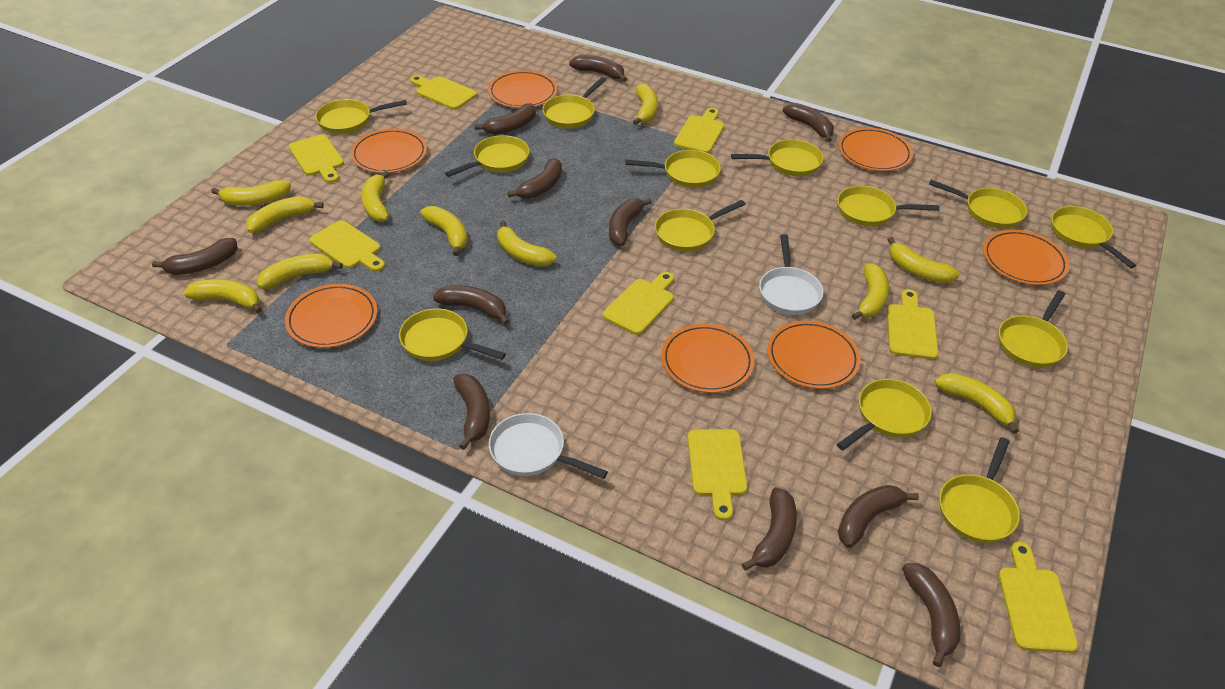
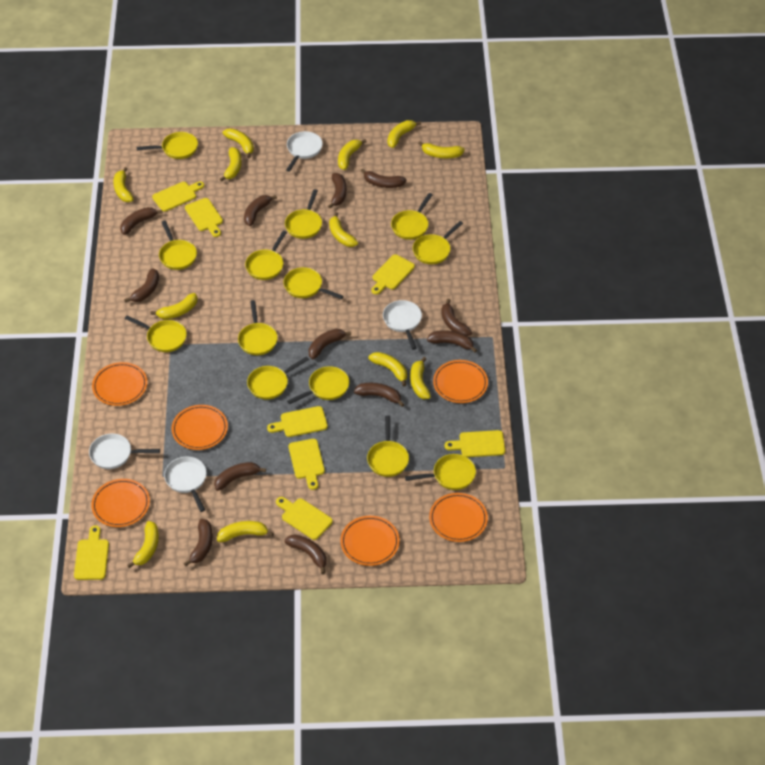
brown banana: 11 -> 12
orange plate: 7 -> 6
white pan: 2 -> 4
yellow banana: 11 -> 12

